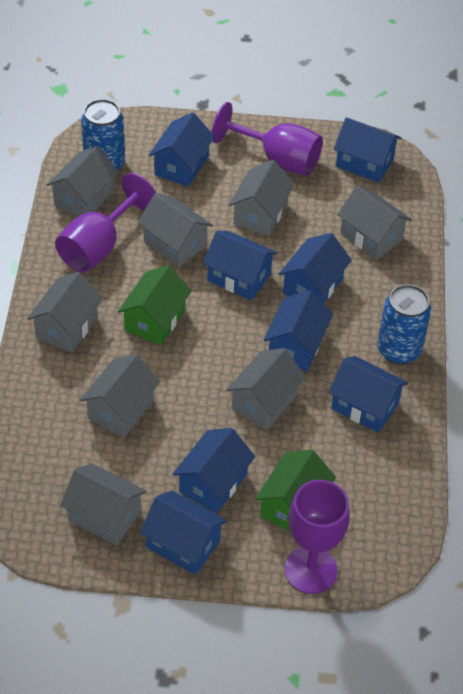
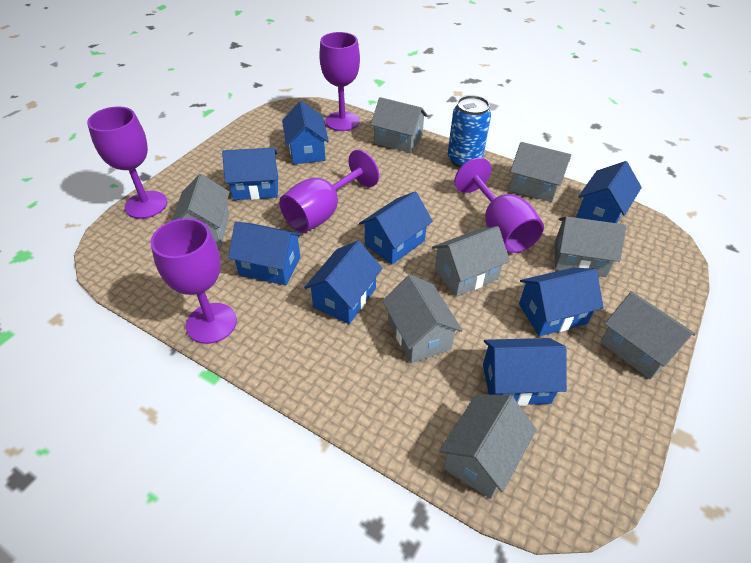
blue can: 2 -> 1
green house: 2 -> 0
purple goblet: 3 -> 5

